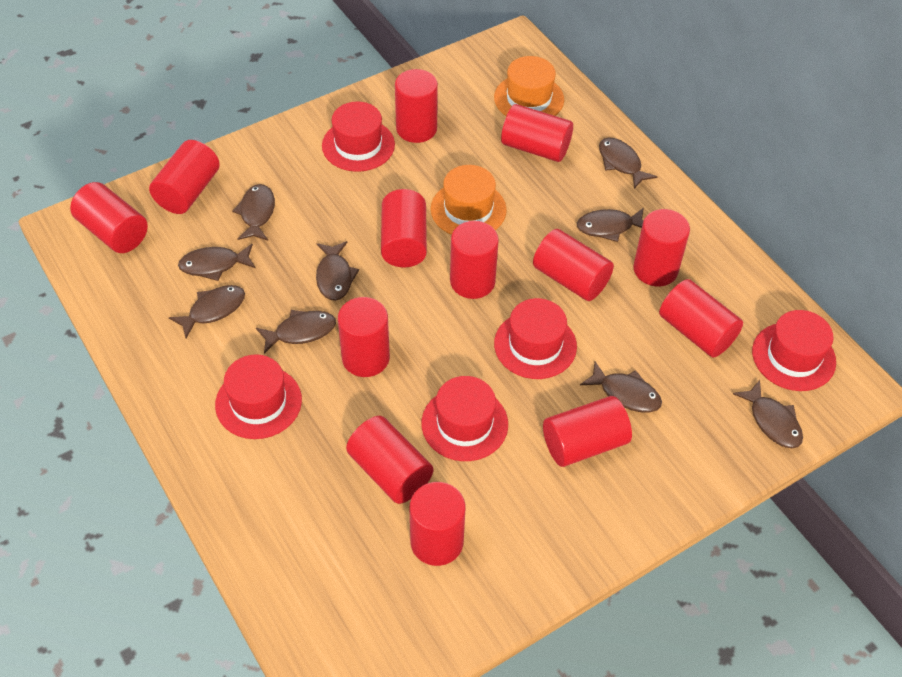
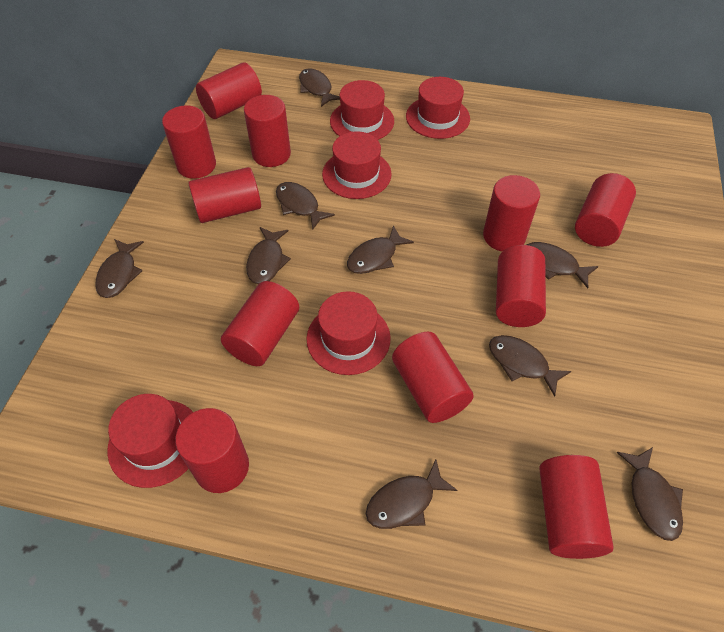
orange hat: 2 -> 0
red cylinder: 13 -> 11

